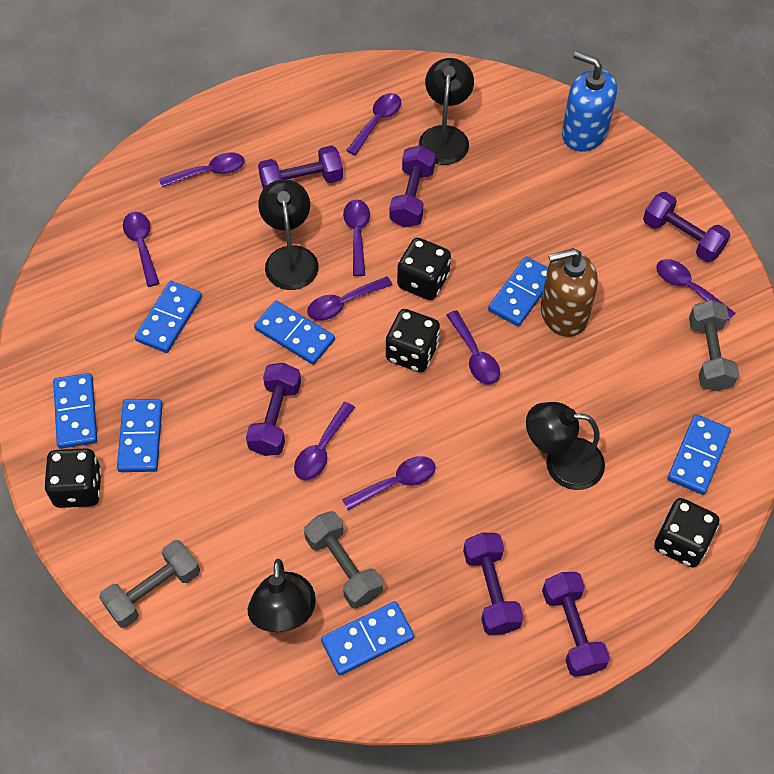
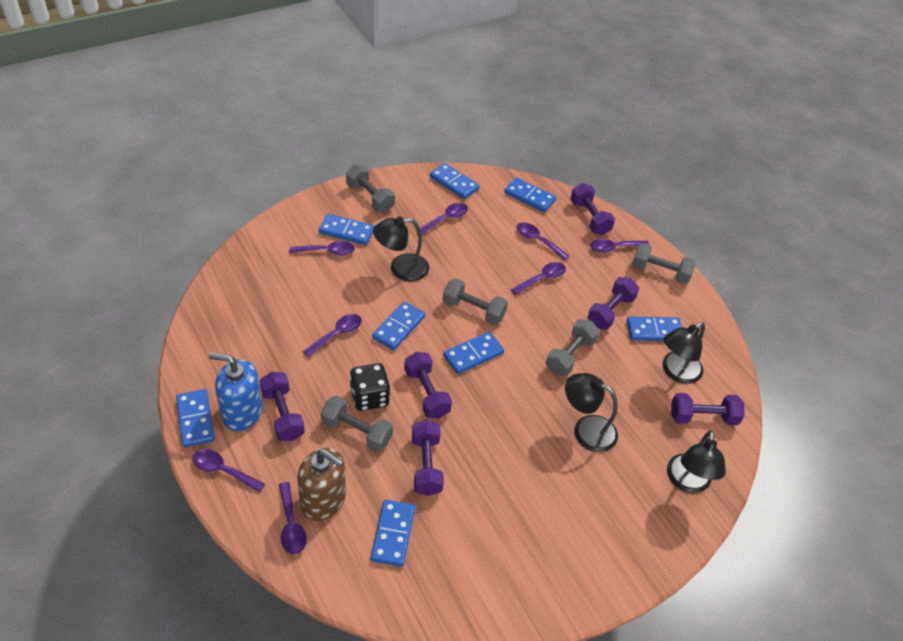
black dice: 4 -> 1
blue domino: 7 -> 8
grey dumbbell: 3 -> 5
purple spoon: 9 -> 8

